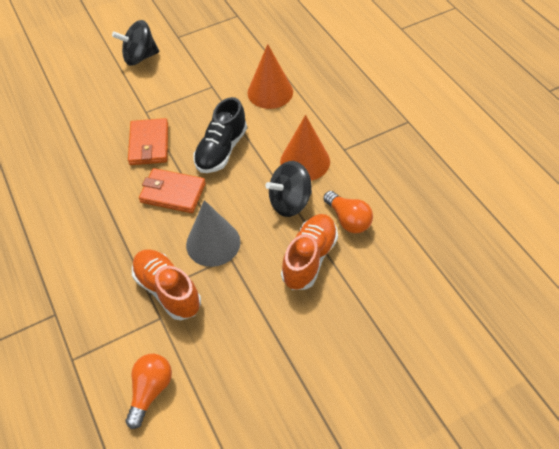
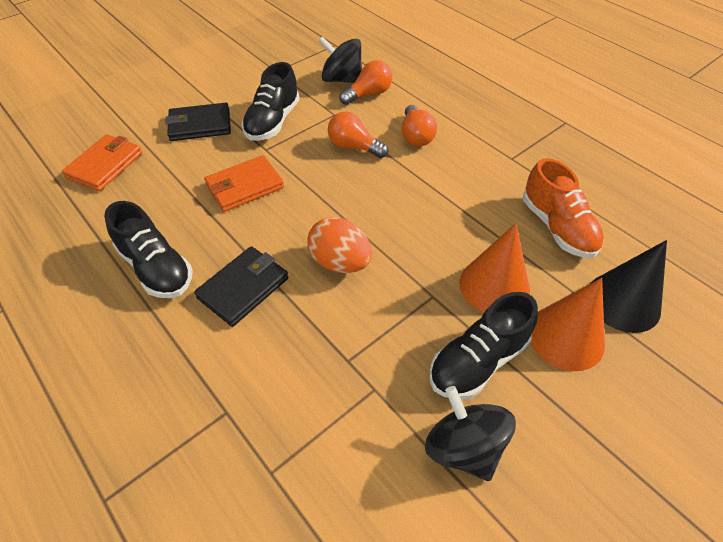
black cone: 0 -> 1
black shoe: 1 -> 3
black wallet: 0 -> 2
grey cone: 1 -> 0
orange egg: 0 -> 1
orange light bulb: 2 -> 3
orange shoe: 2 -> 1

